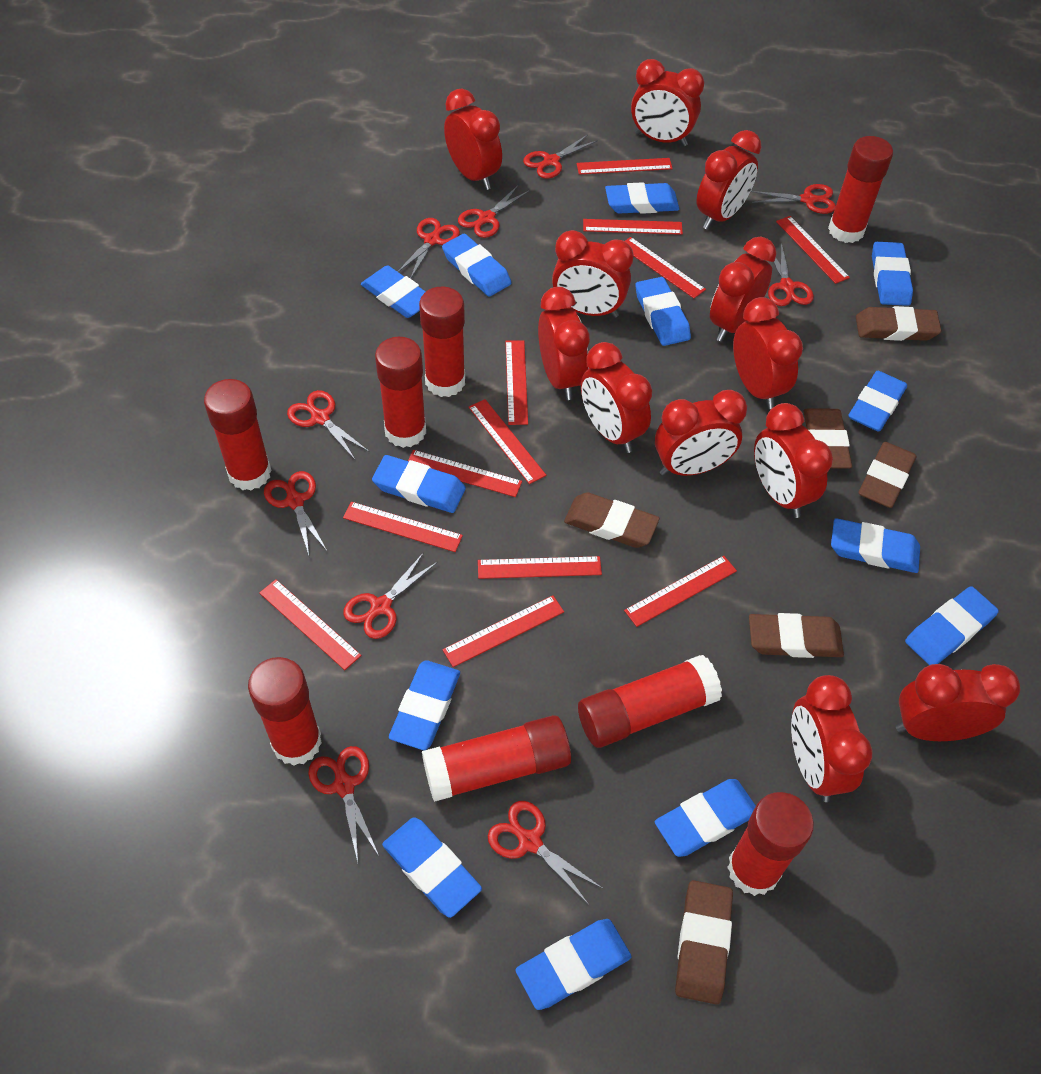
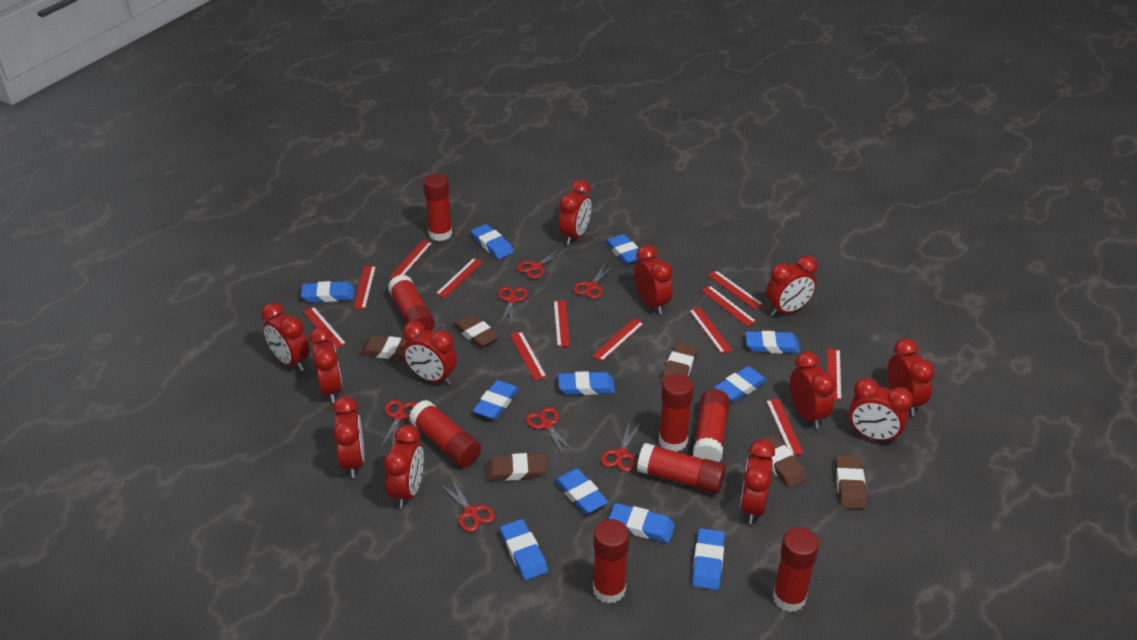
blue eraser: 13 -> 11
red scissors: 10 -> 7

